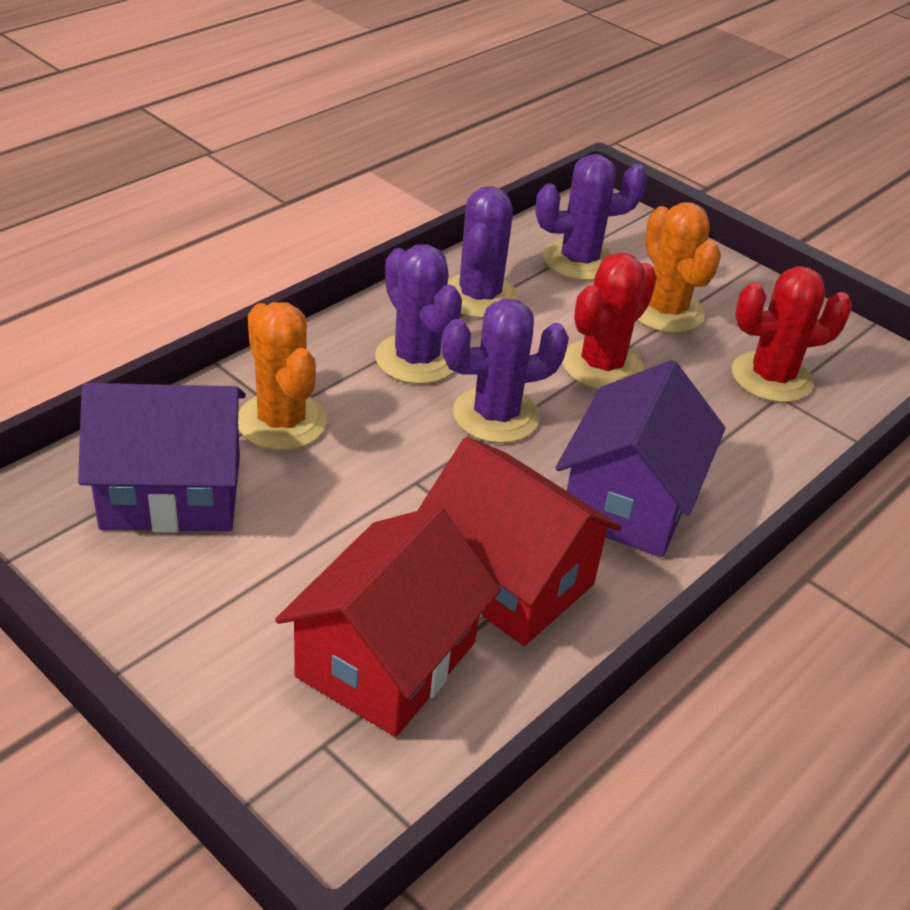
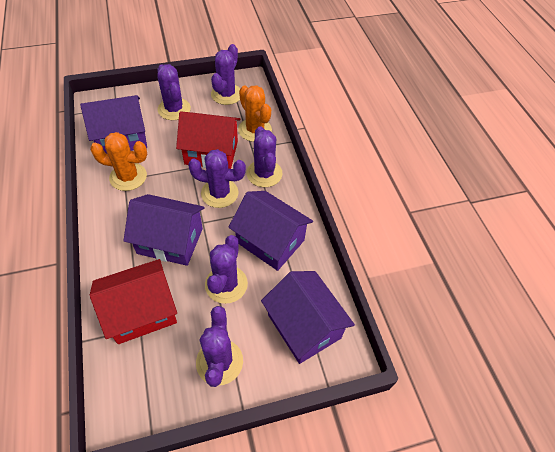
purple cactus: 4 -> 6
purple house: 2 -> 4
red cactus: 2 -> 0

